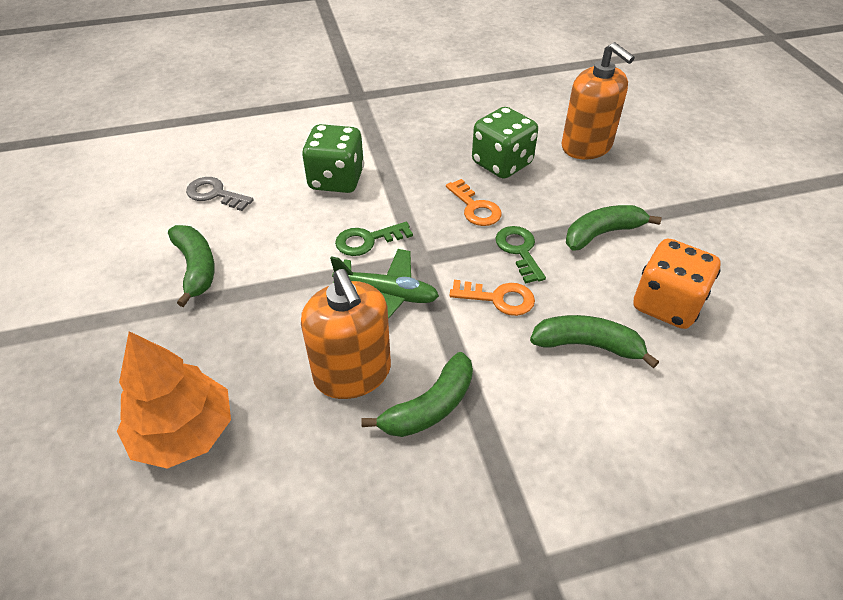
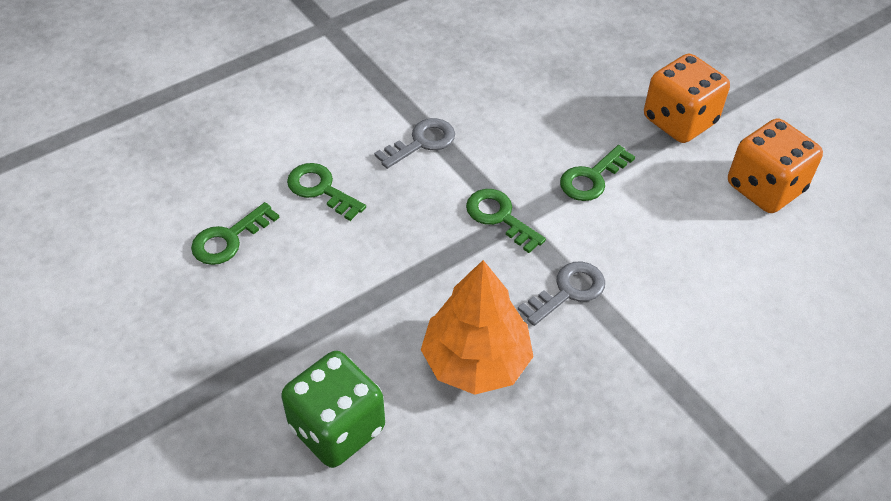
green banana: 4 -> 0
green dice: 2 -> 1
green key: 2 -> 4
green plane: 1 -> 0
grey key: 1 -> 2
orange dice: 1 -> 2
orange key: 2 -> 0
orange soap dispenser: 2 -> 0

